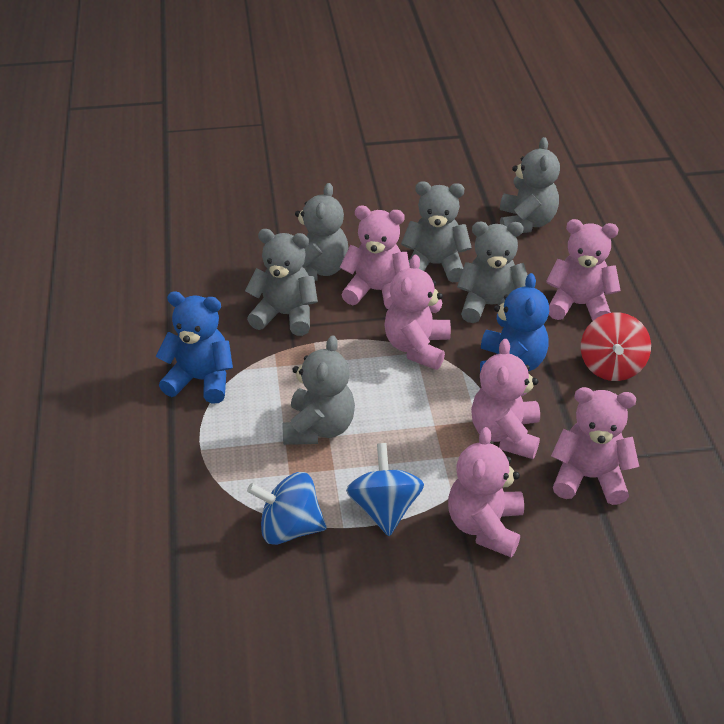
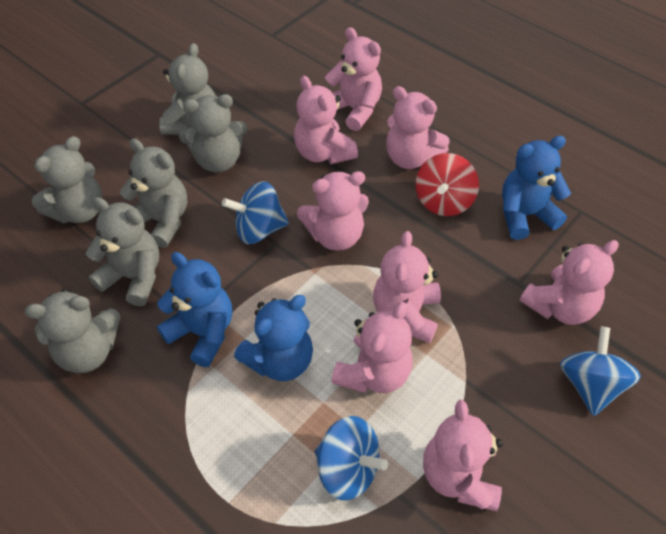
blue spinning top: 2 -> 3
blue teddy bear: 2 -> 3
pink teddy bear: 6 -> 8

